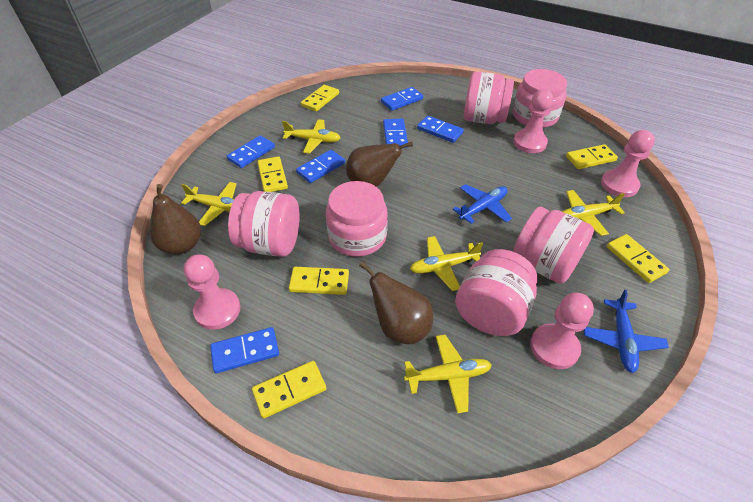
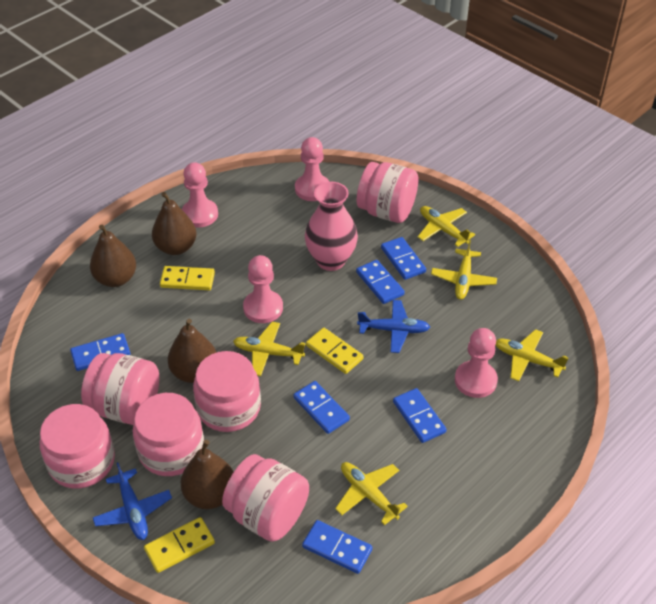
brown pear: 3 -> 4
pink vase: 0 -> 1
yellow domino: 6 -> 3

